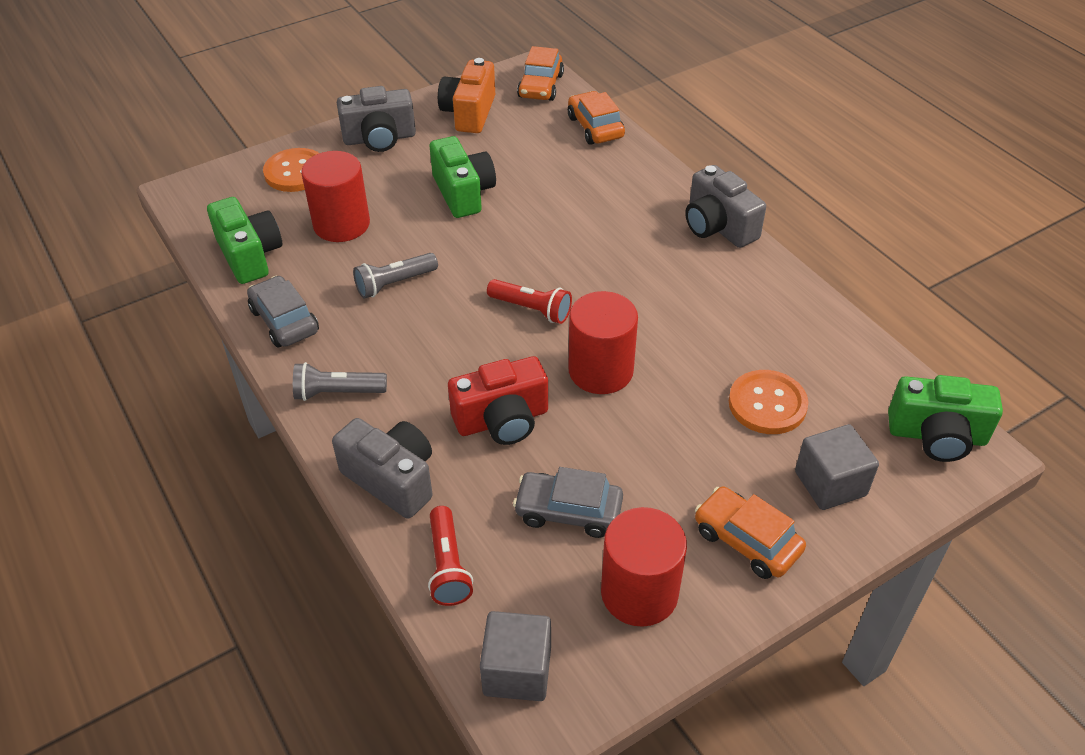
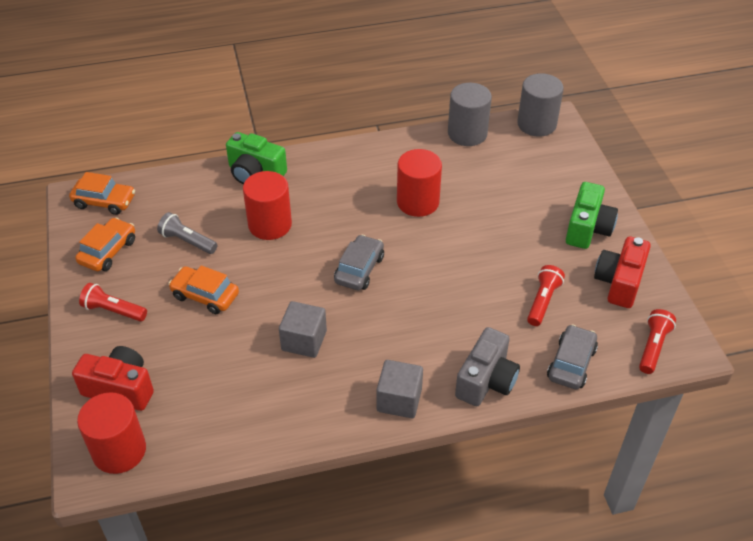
green camera: 3 -> 2
grey camera: 3 -> 1
grey cylinder: 0 -> 2
grey flashlight: 2 -> 1
orange button: 2 -> 0
orange camera: 1 -> 0
red camera: 1 -> 2
red flashlight: 2 -> 3

